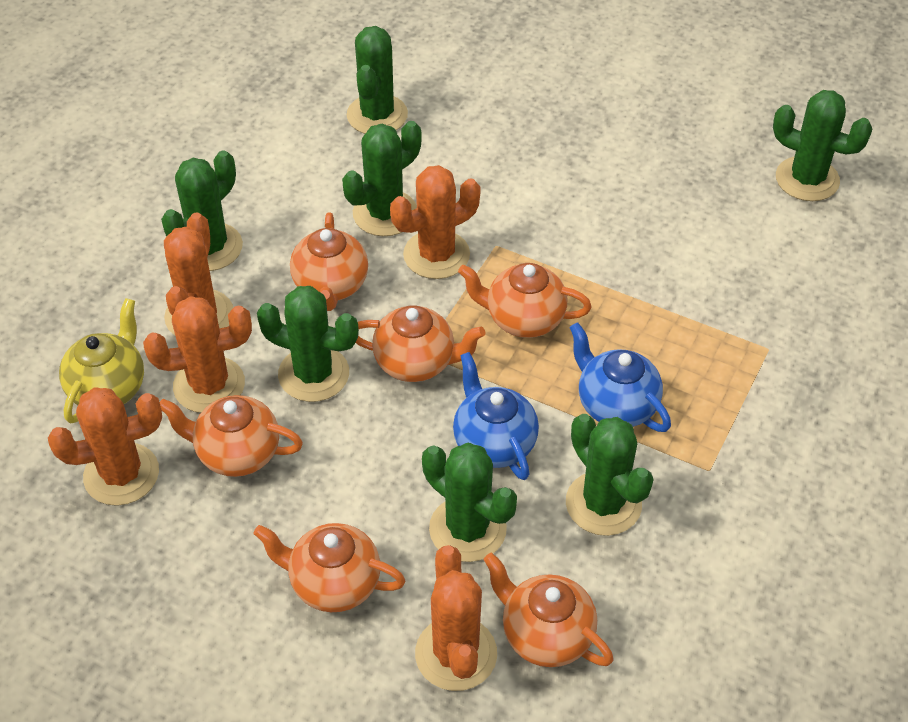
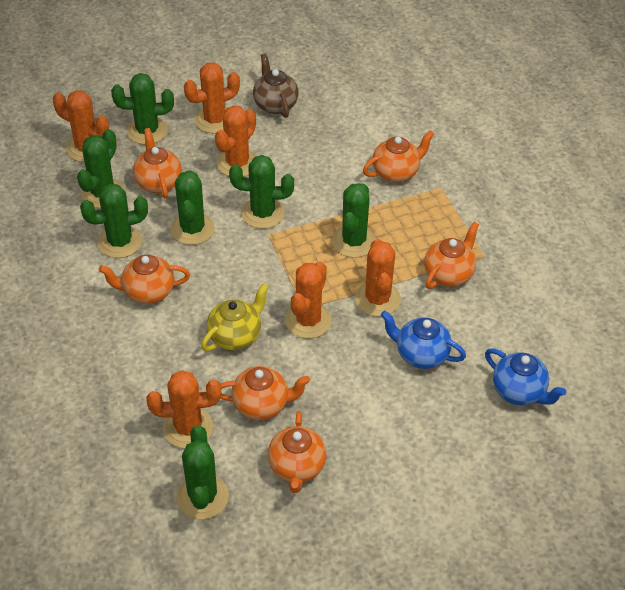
brown teapot: 0 -> 1
orange cactus: 5 -> 6

